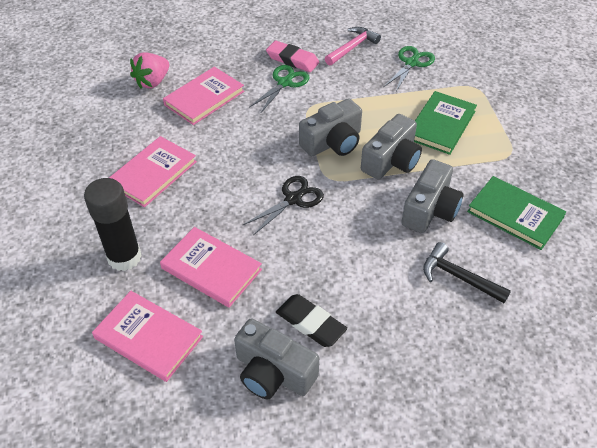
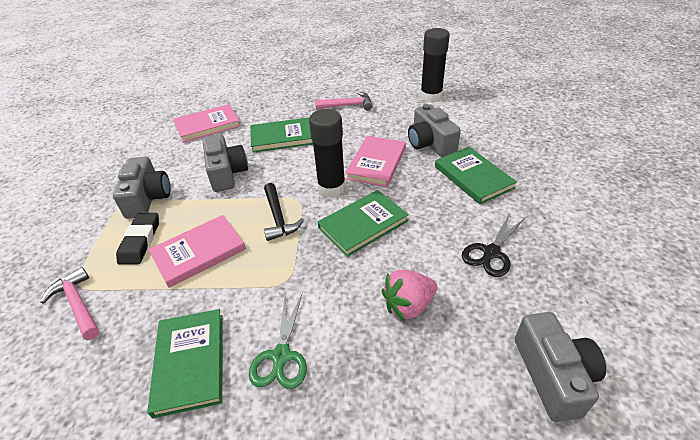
black glue stick: 1 -> 2
green book: 2 -> 4
green scissors: 2 -> 1
pink book: 4 -> 3
pink eraser: 1 -> 0
pink hammer: 1 -> 2

